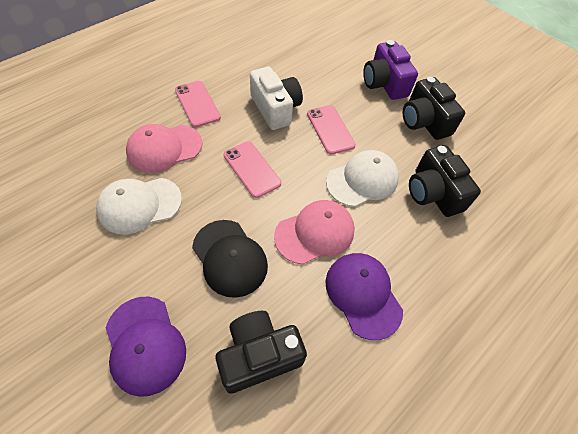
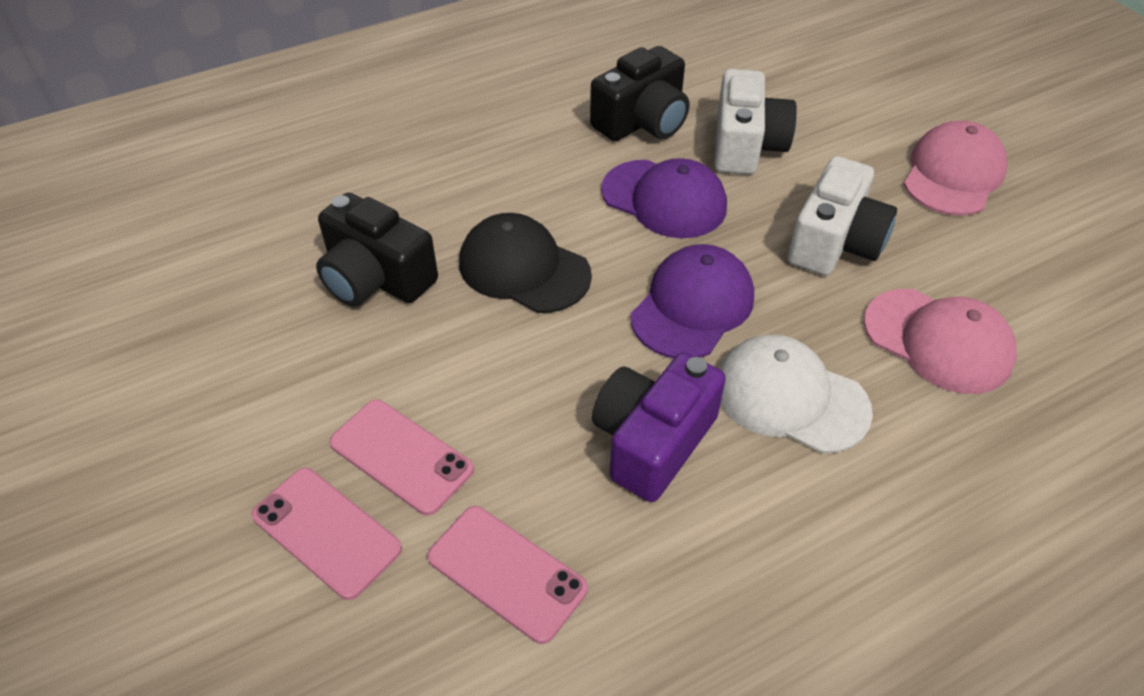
black camera: 3 -> 2
white camera: 1 -> 2
white cap: 2 -> 1

